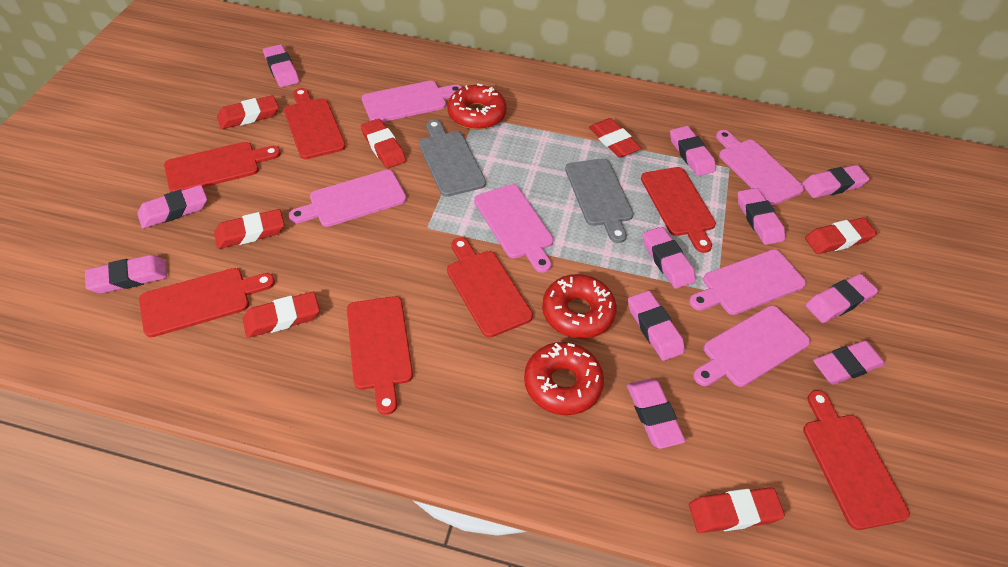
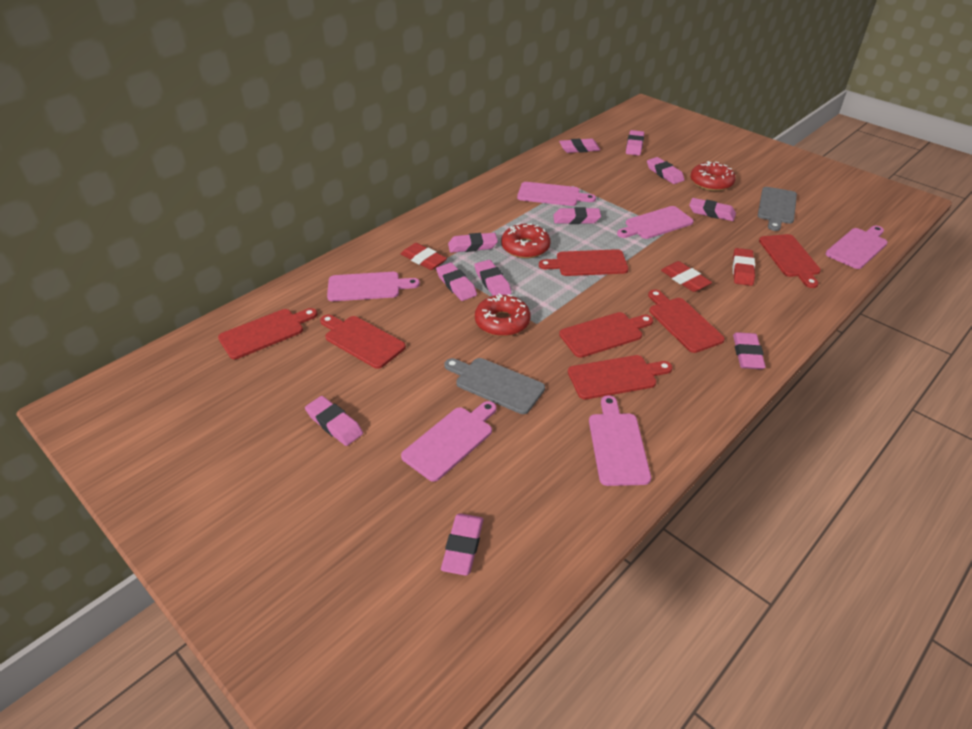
red eraser: 7 -> 3

